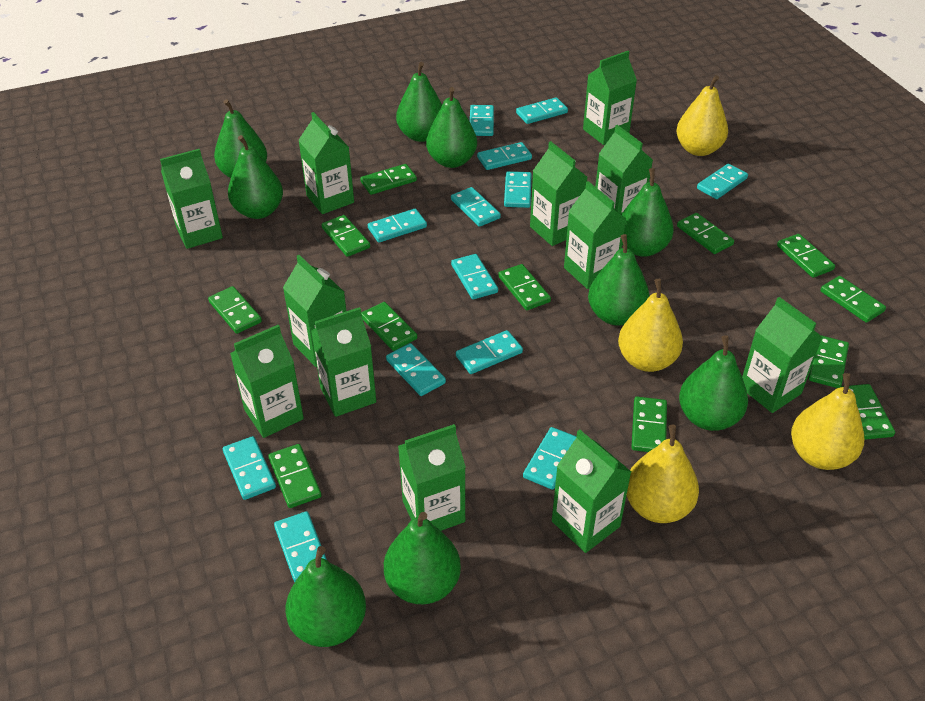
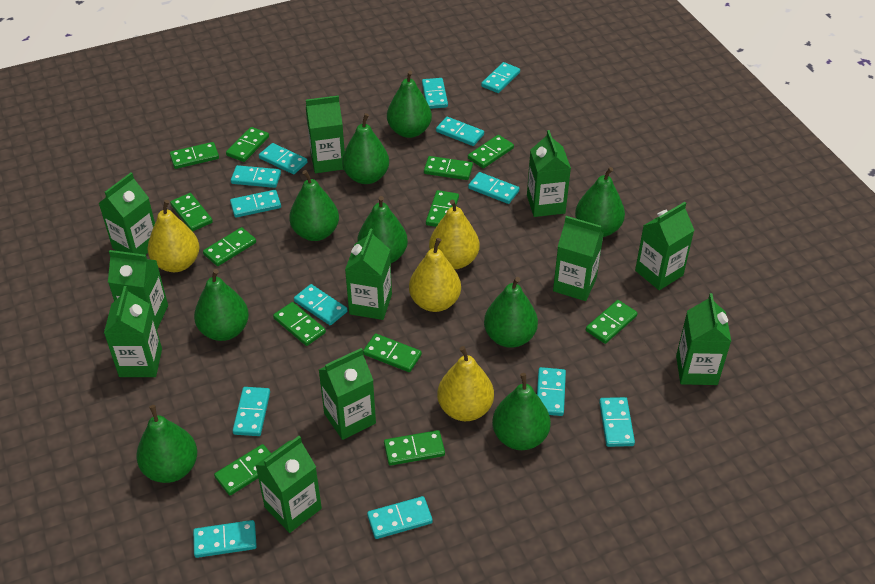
green carton: 12 -> 11

